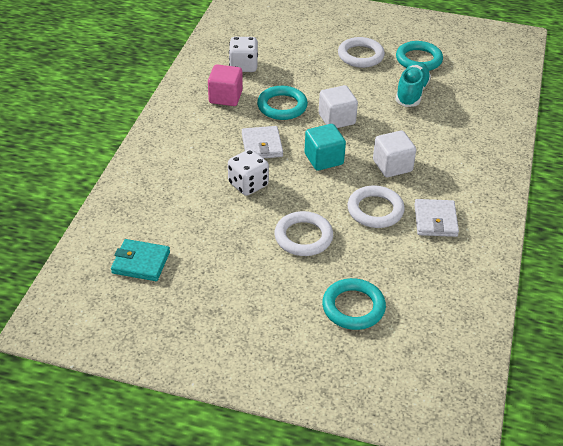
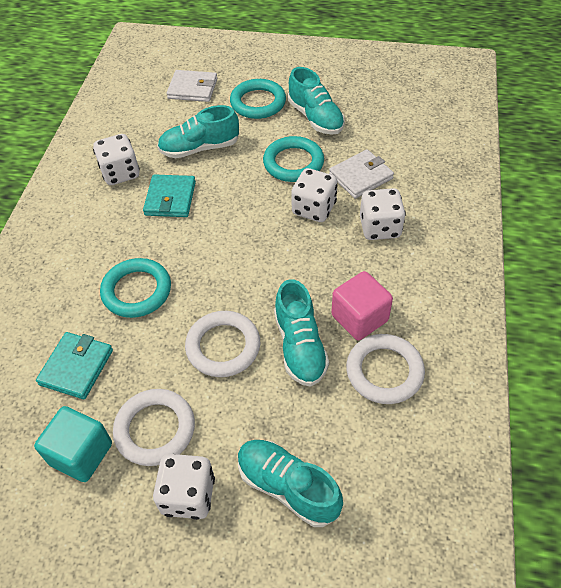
turquoise shoe: 1 -> 4
turquoise wallet: 1 -> 2
white cube: 2 -> 0
white dice: 2 -> 4

